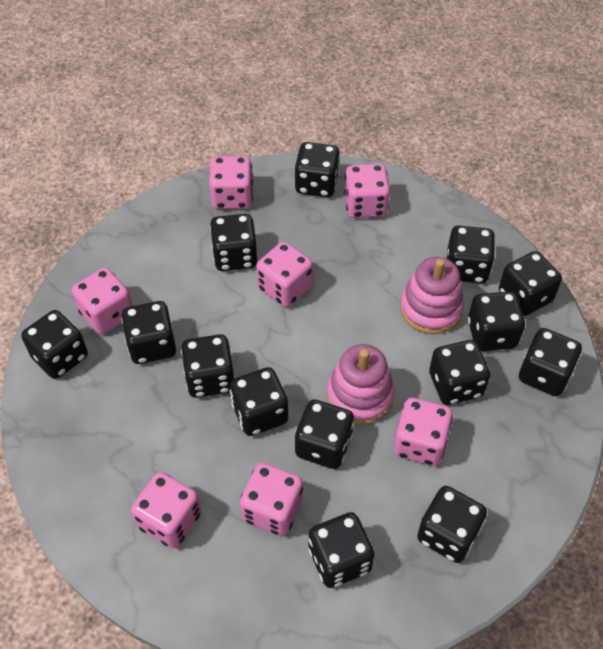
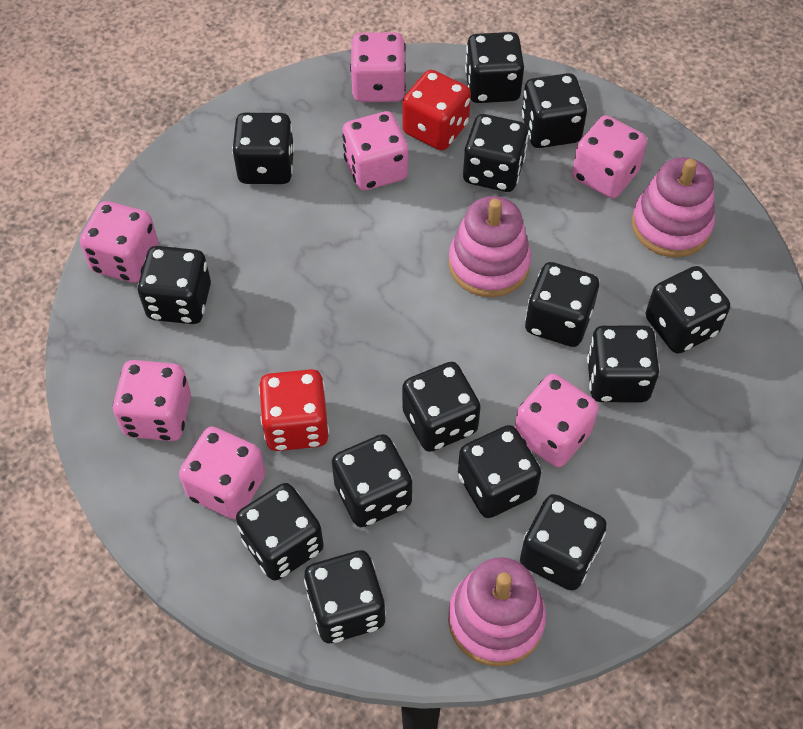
pink stacking toy: 2 -> 3
red dice: 0 -> 2

